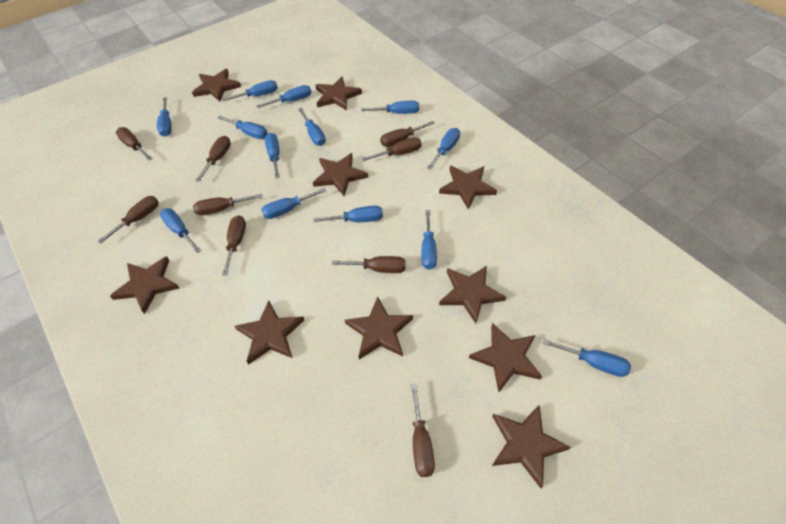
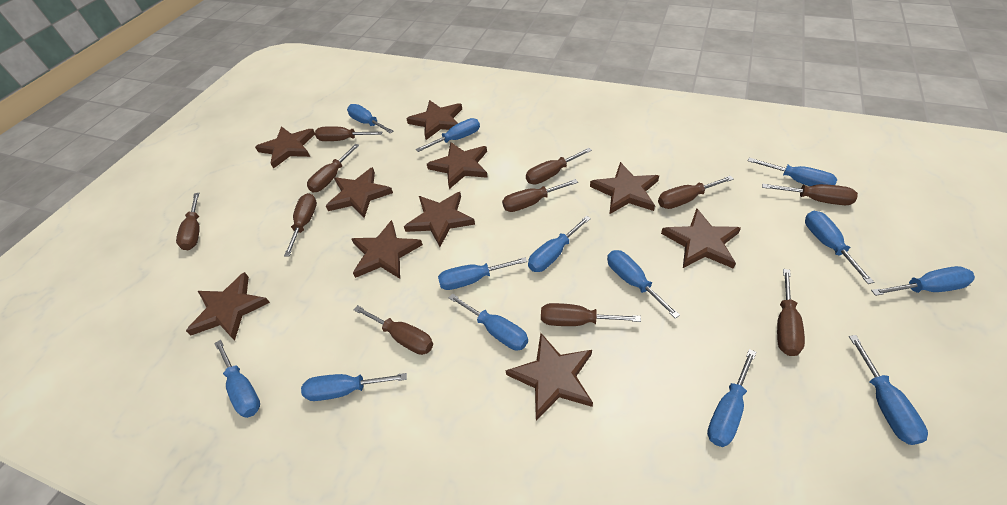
brown screwdriver: 9 -> 11

